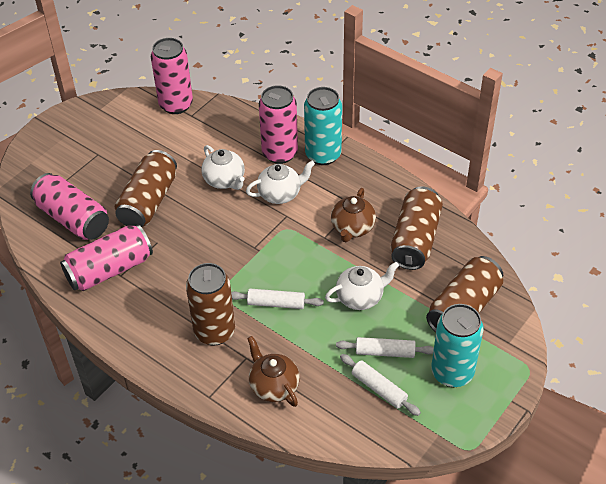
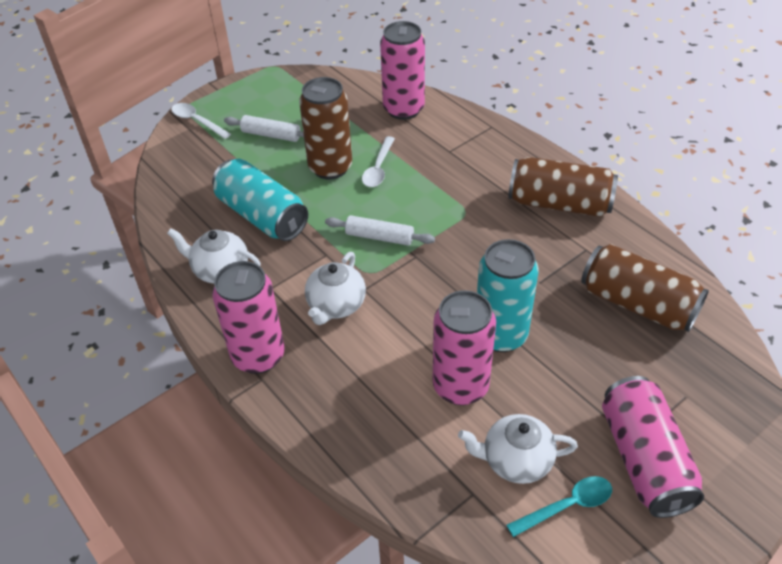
brown can: 4 -> 3
brown teapot: 2 -> 0
turquoise spoon: 0 -> 1
white rolling pin: 3 -> 2
white spoon: 0 -> 2

